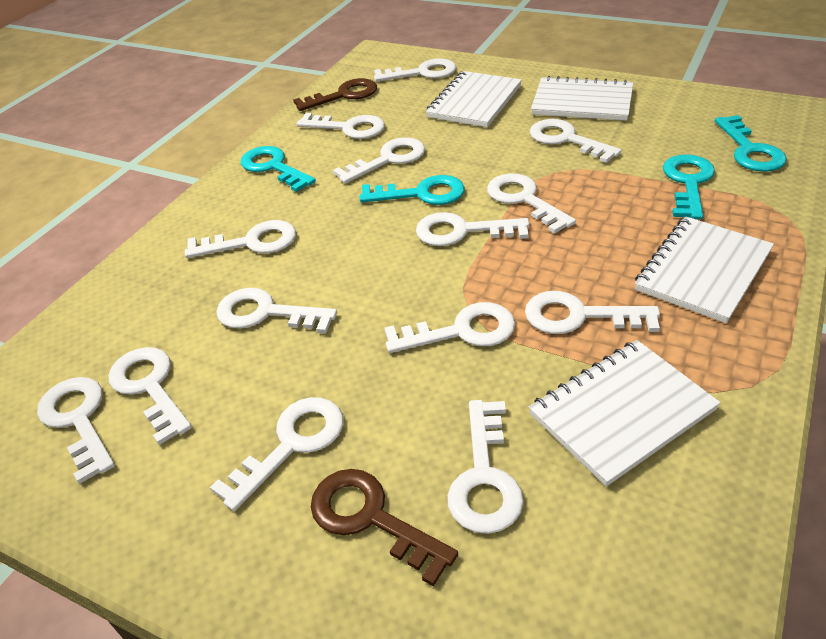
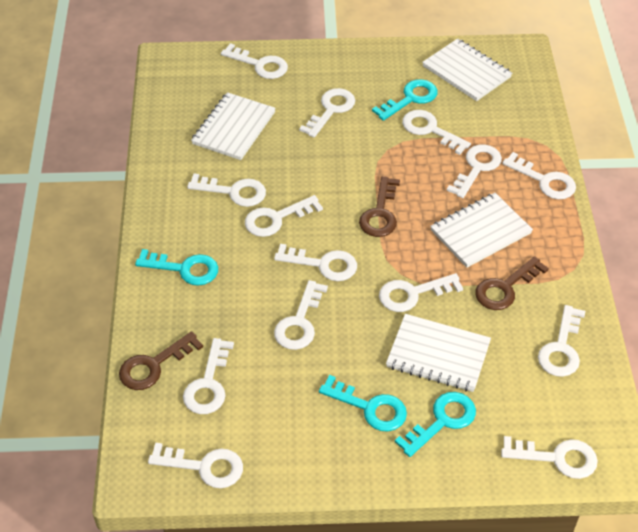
brown key: 2 -> 3

